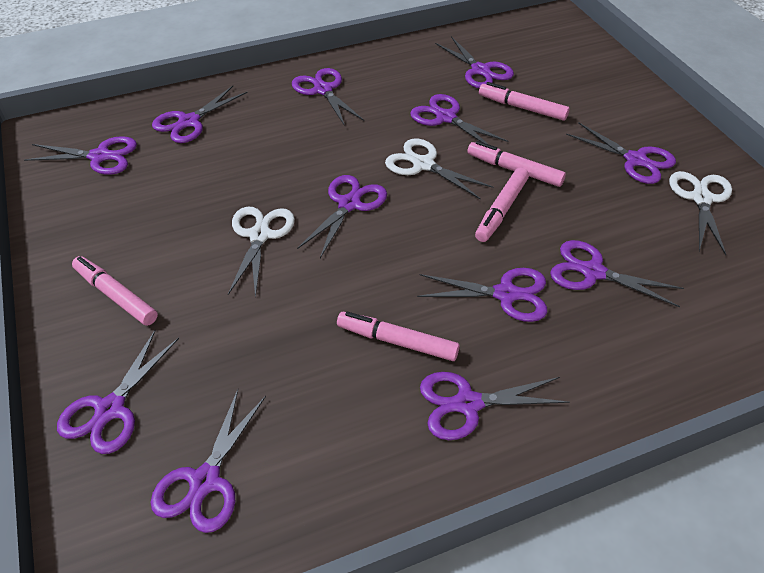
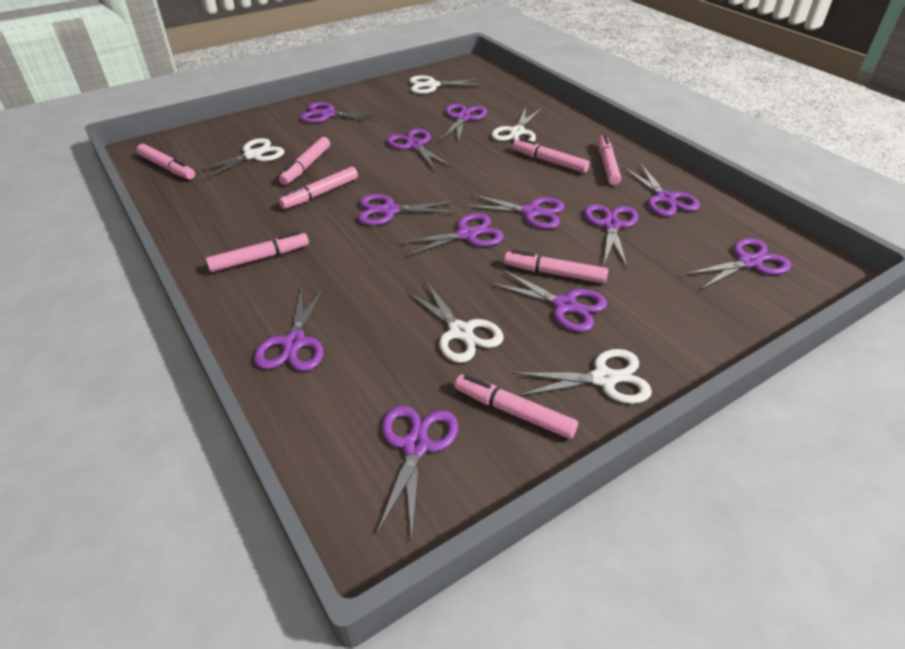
pink marker: 5 -> 8
white scissors: 3 -> 5

